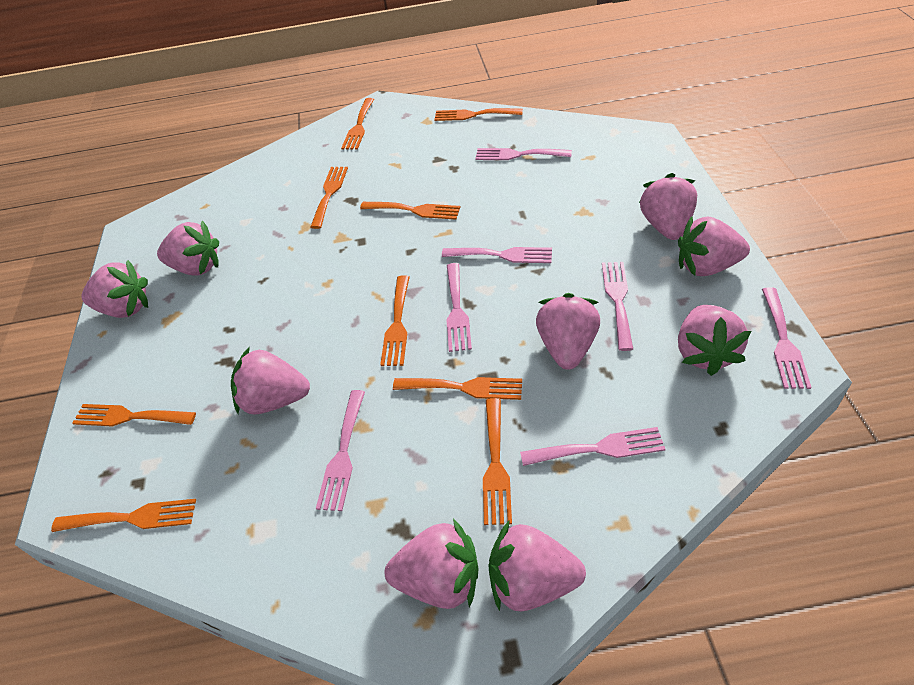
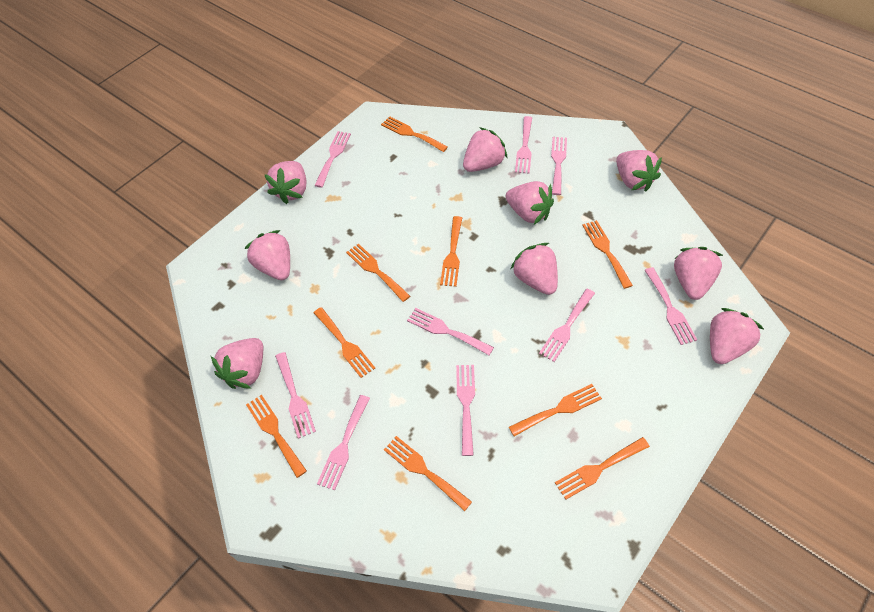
pink fork: 7 -> 9

